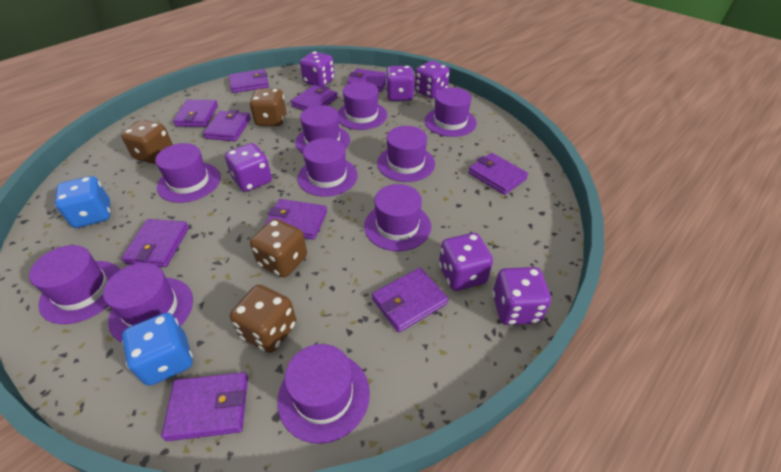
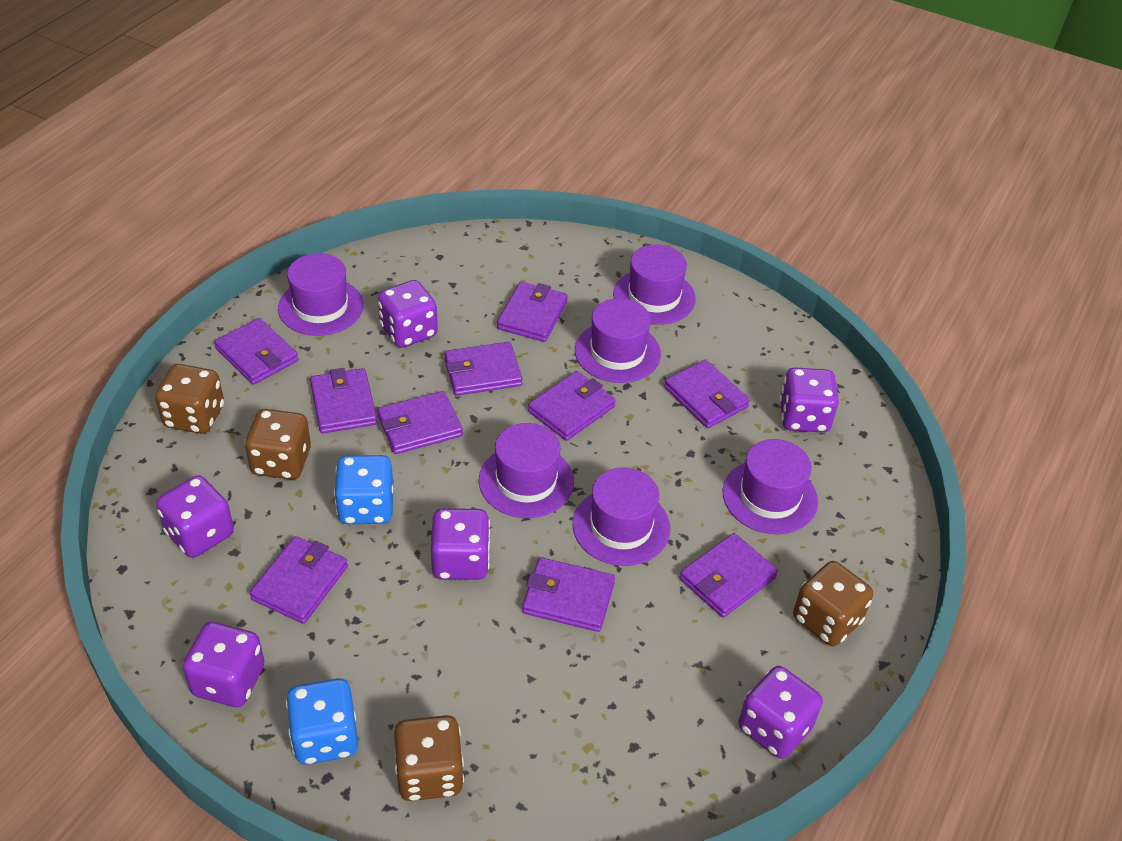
purple hat: 10 -> 6

